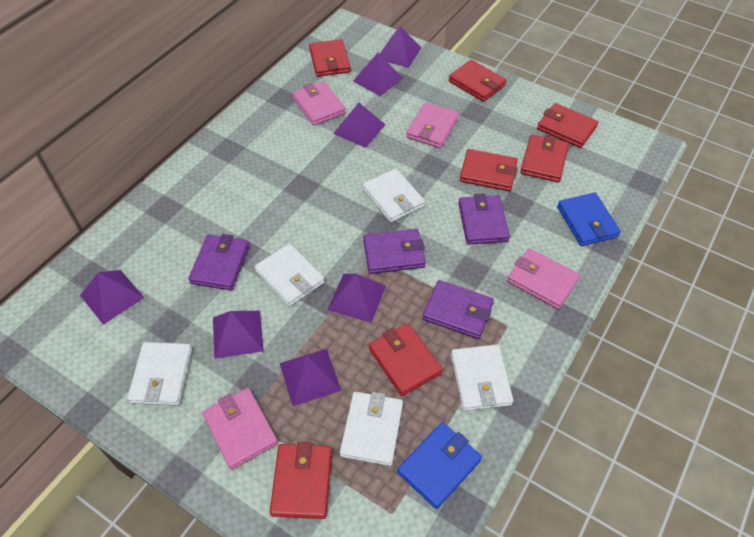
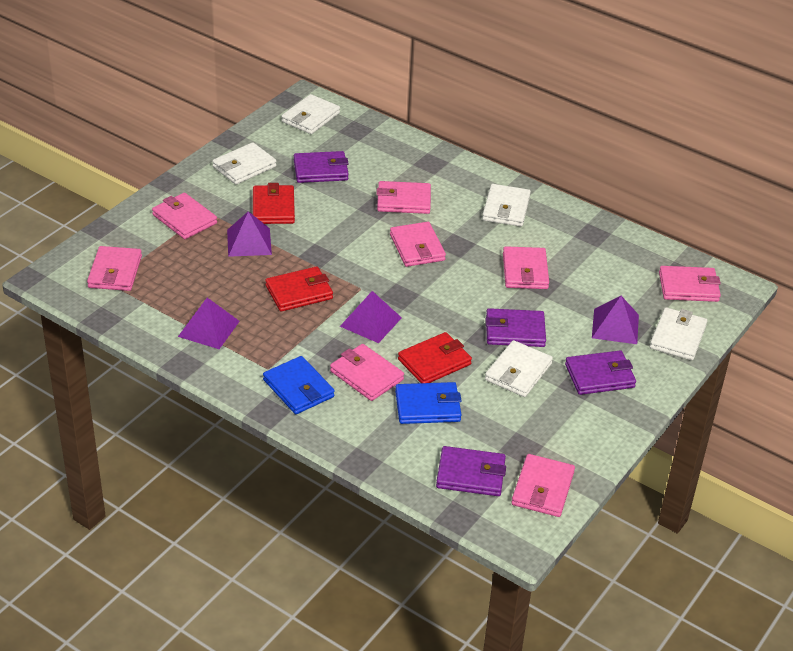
pink wallet: 4 -> 8
purple pyramid: 7 -> 4
red wallet: 7 -> 3

